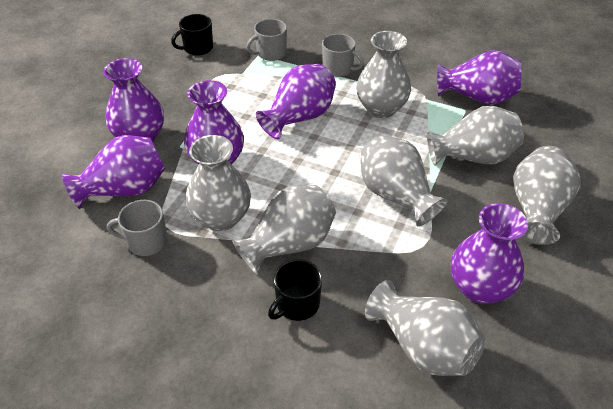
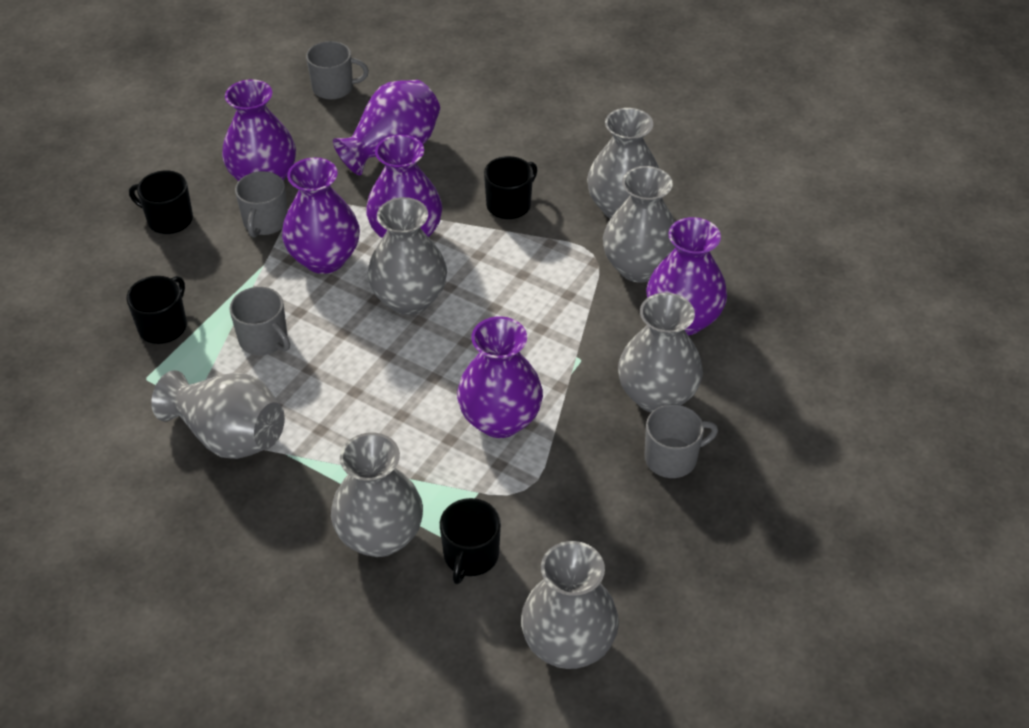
black mug: 2 -> 4
grey mug: 3 -> 4

